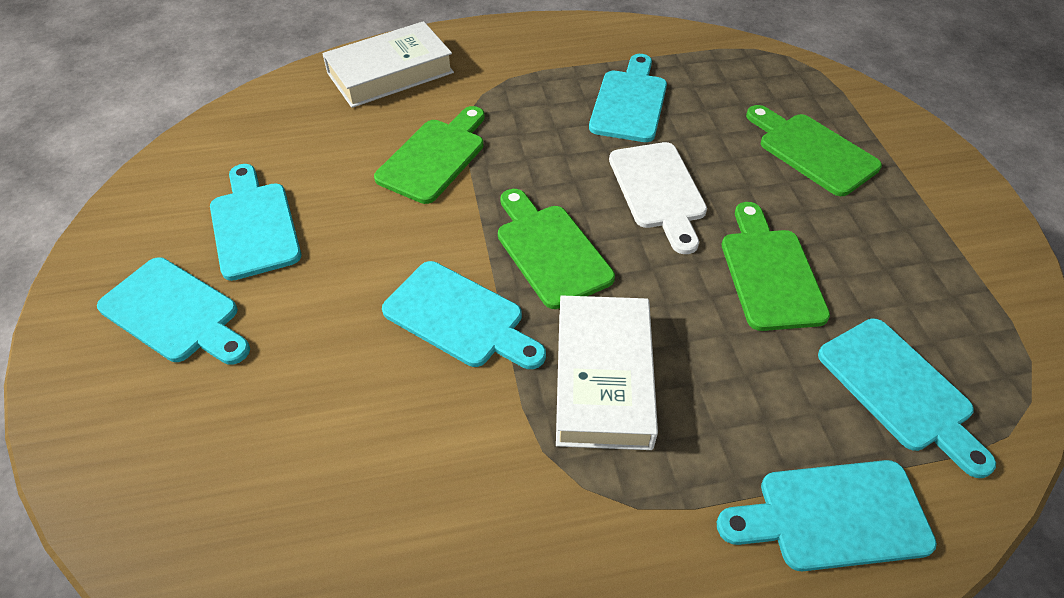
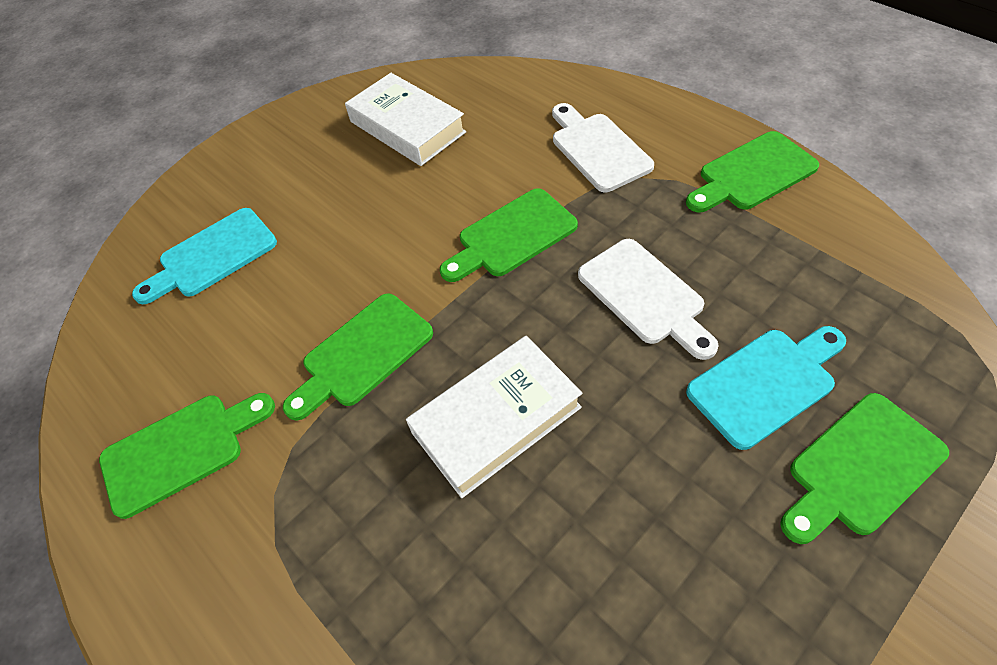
green cutting board: 4 -> 5
turquoise cutting board: 6 -> 2
white cutting board: 1 -> 2

